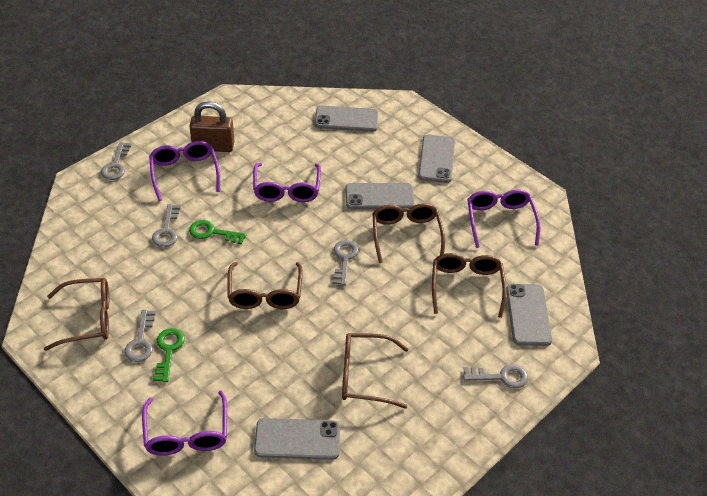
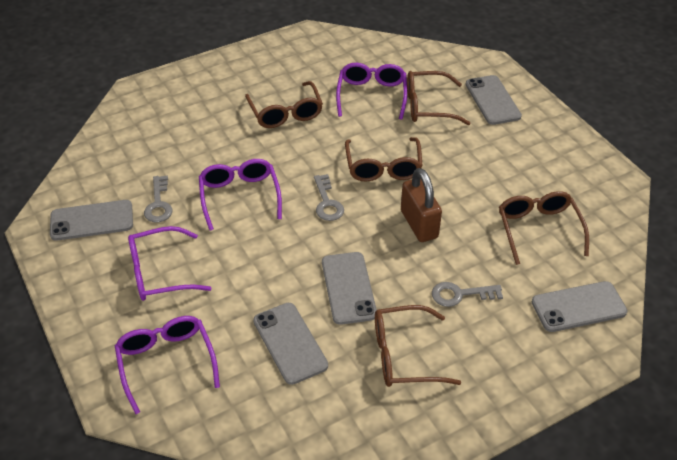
green key: 2 -> 0
grey key: 5 -> 3

